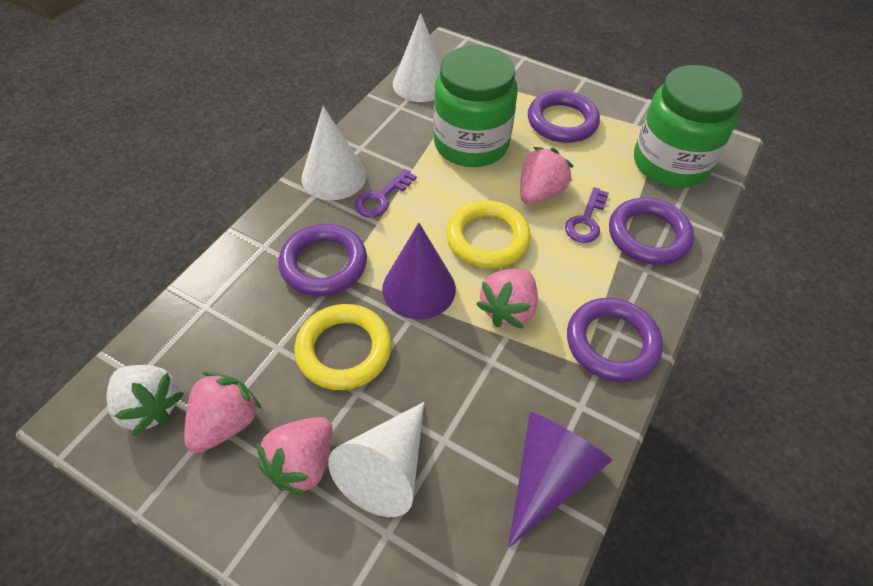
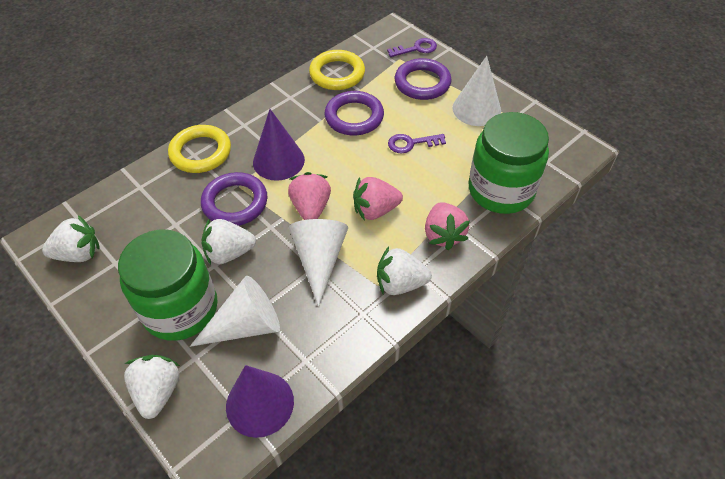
pink strawberry: 4 -> 3
purple ring: 4 -> 3
white strawberry: 1 -> 4

